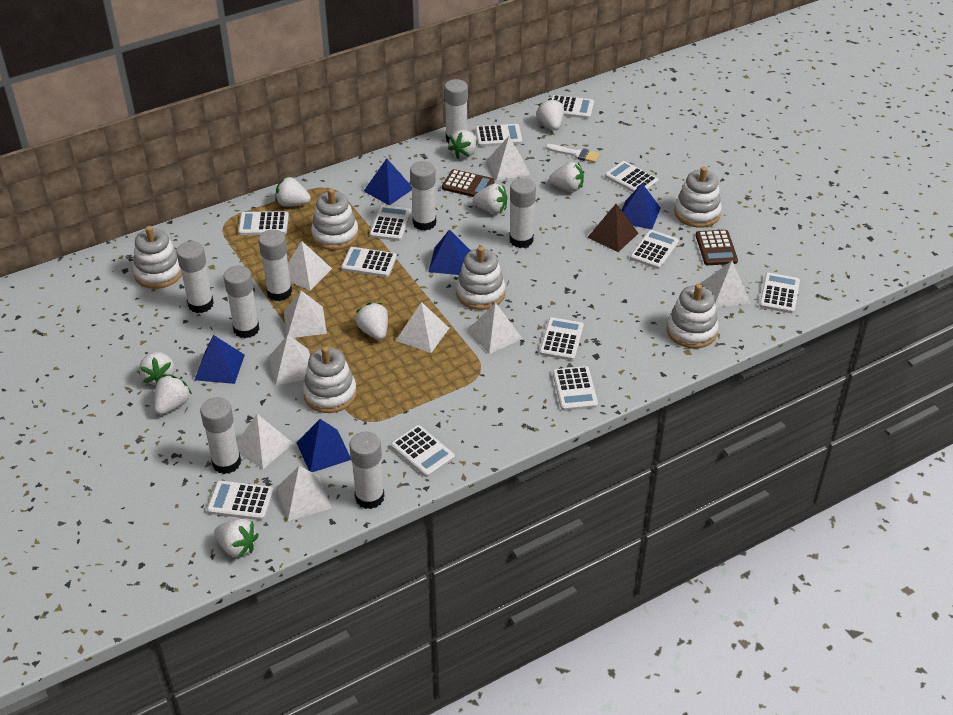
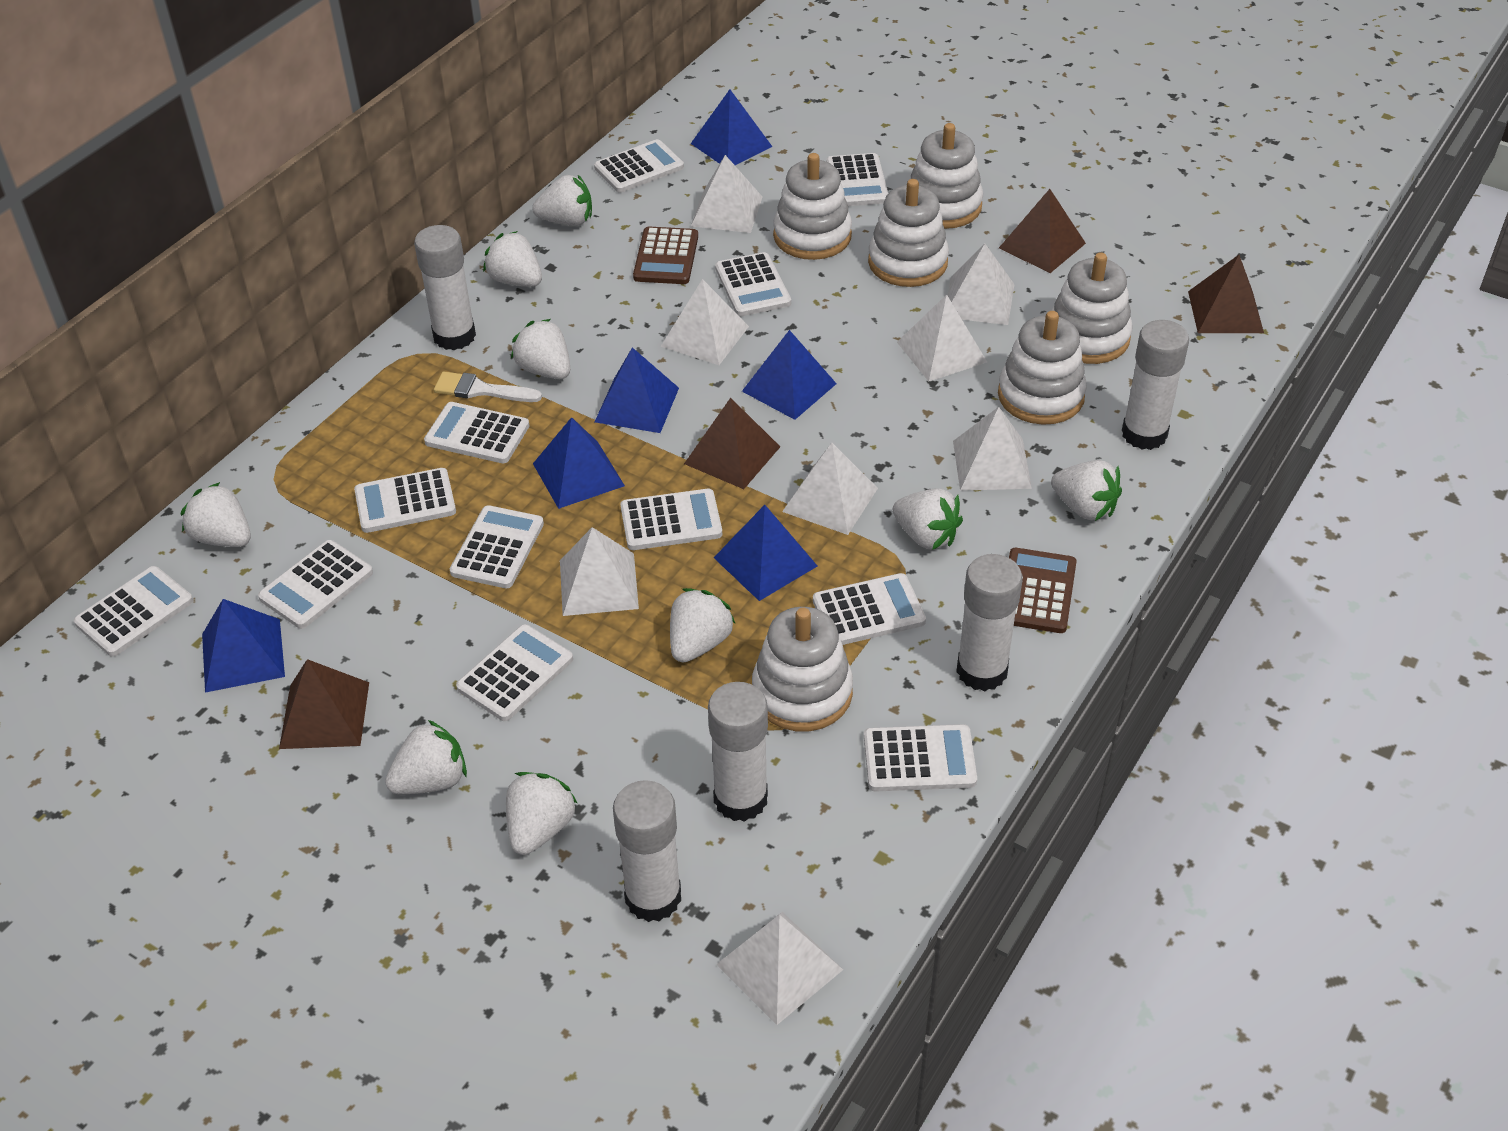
blue pyramid: 5 -> 6
brown pyramid: 1 -> 4
white glue stick: 8 -> 5
white pyramid: 9 -> 8

